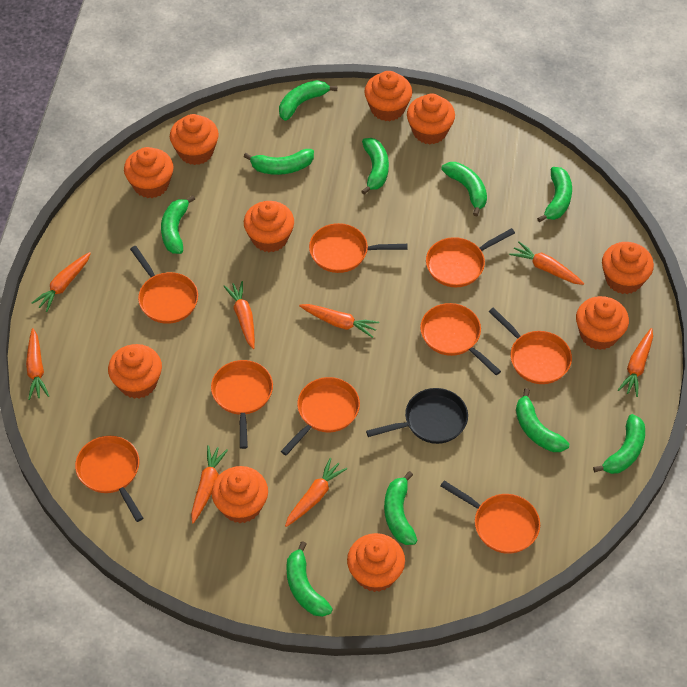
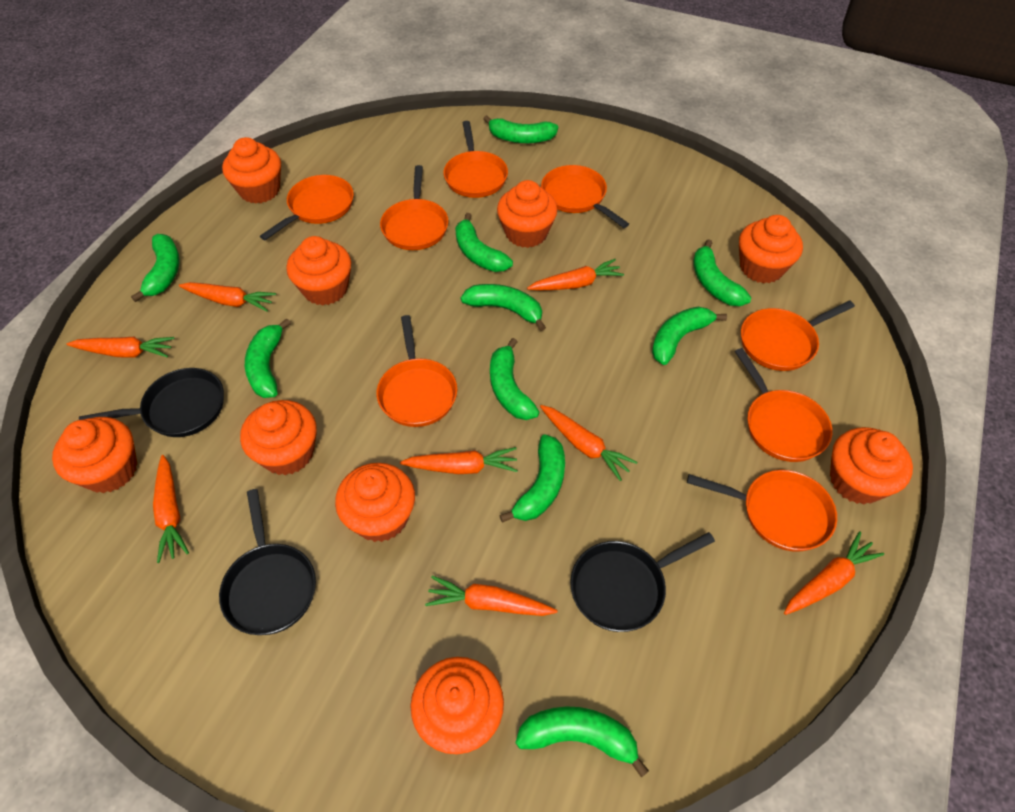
black pan: 1 -> 3
orange cupcake: 10 -> 9
orange pan: 9 -> 8

